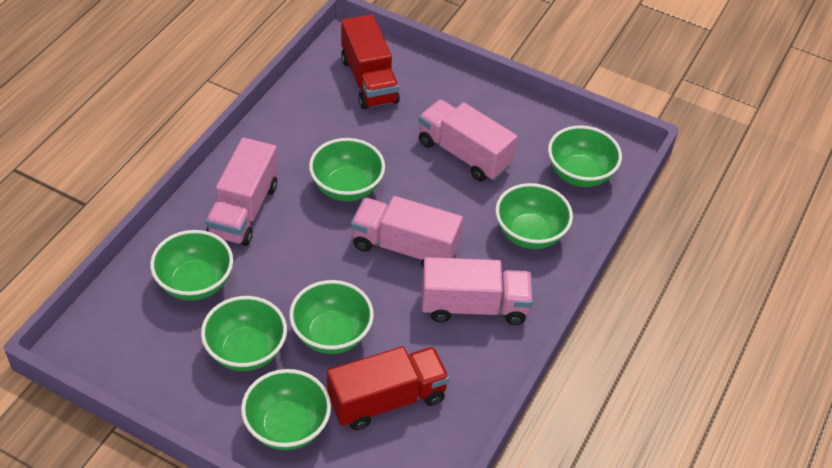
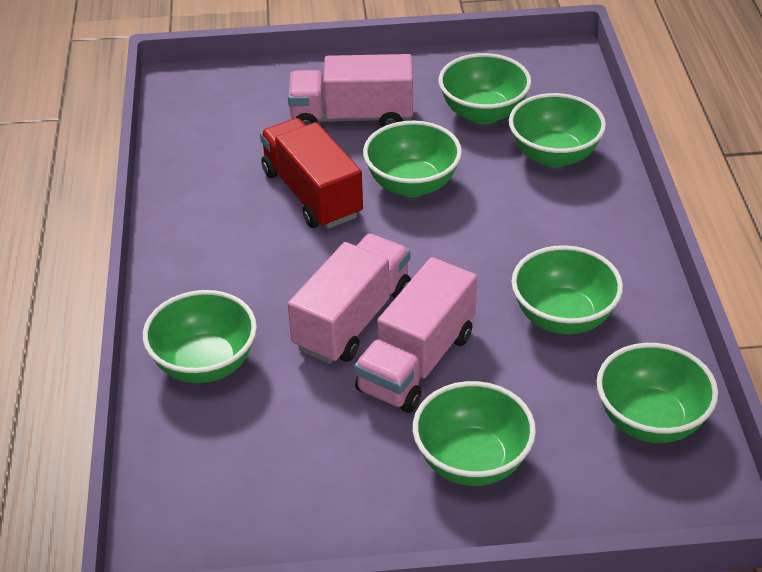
pink truck: 4 -> 3
red truck: 2 -> 1

